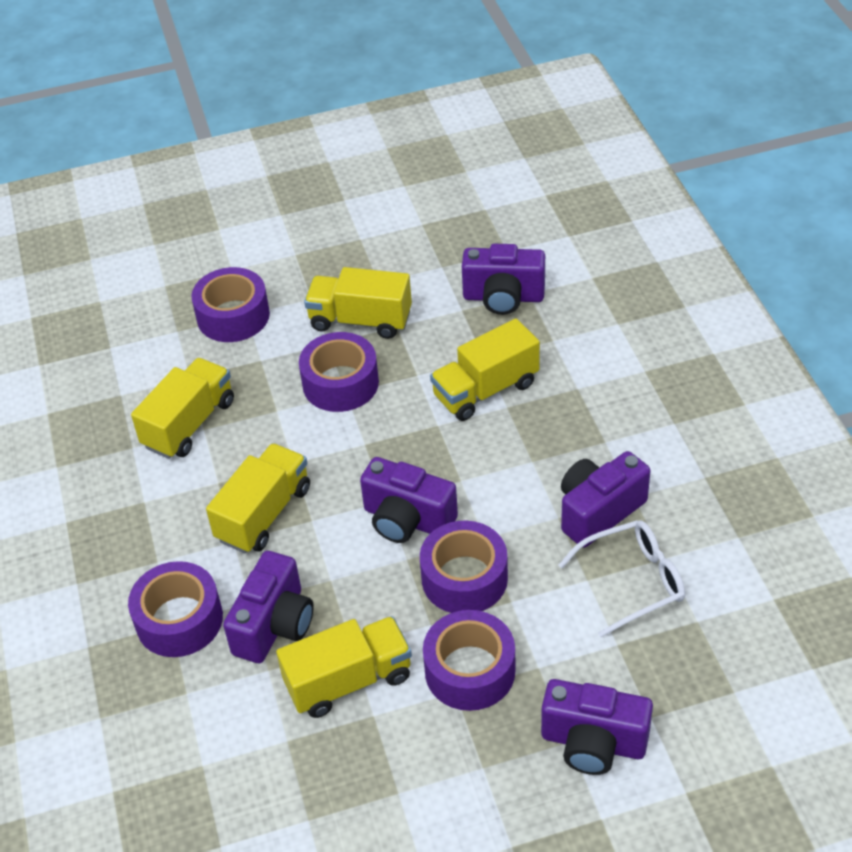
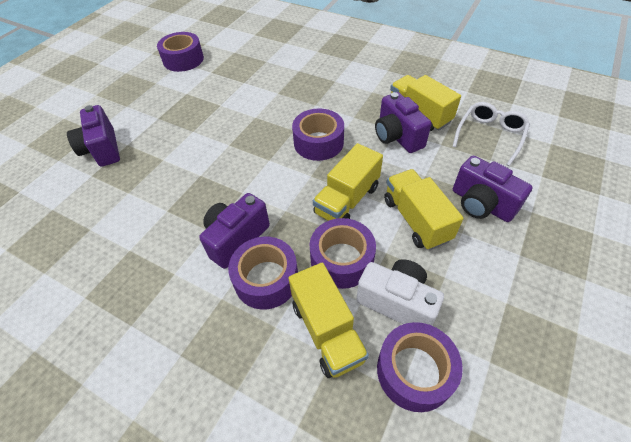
purple camera: 5 -> 4
white camera: 0 -> 1
yellow truck: 5 -> 4

